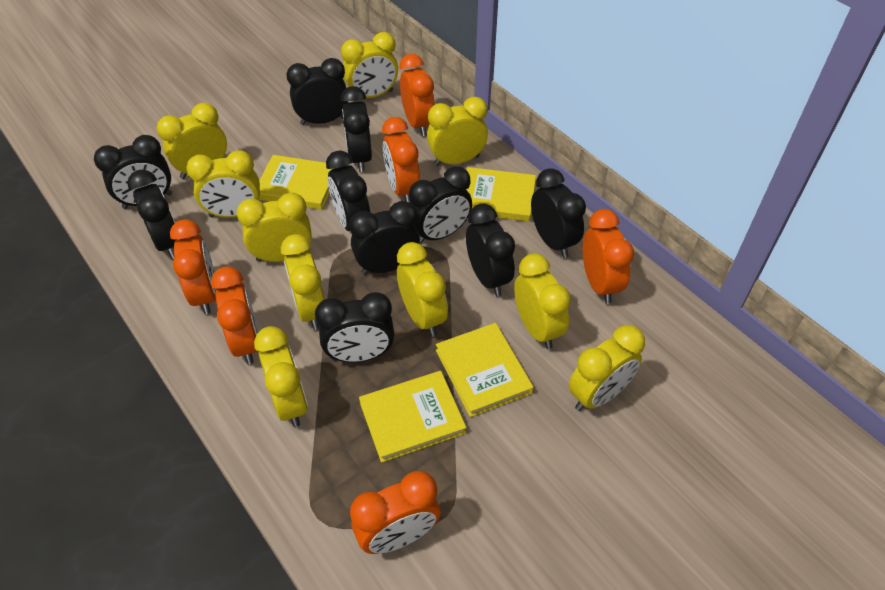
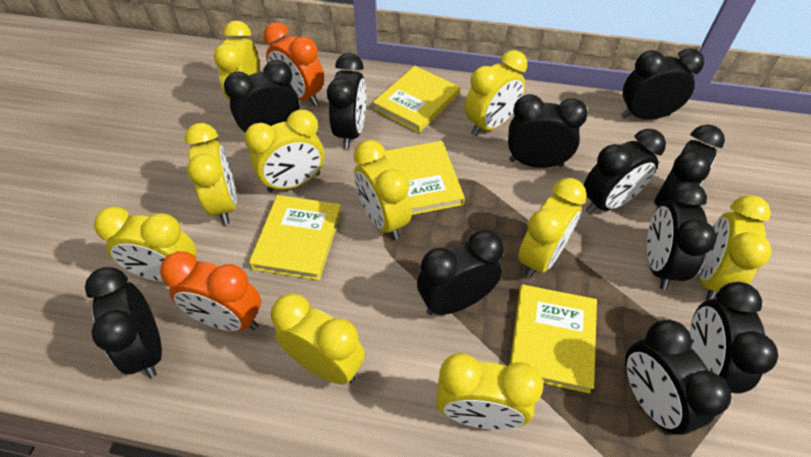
black clock: 10 -> 11
orange clock: 6 -> 2

